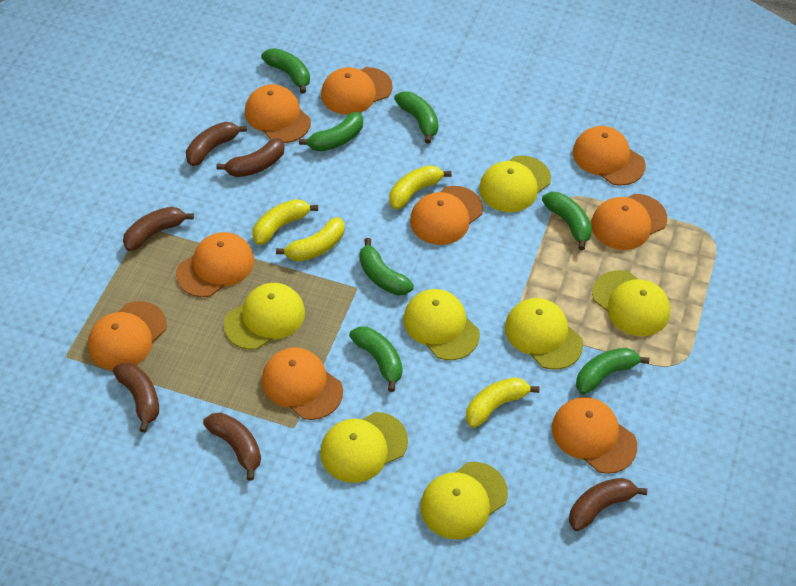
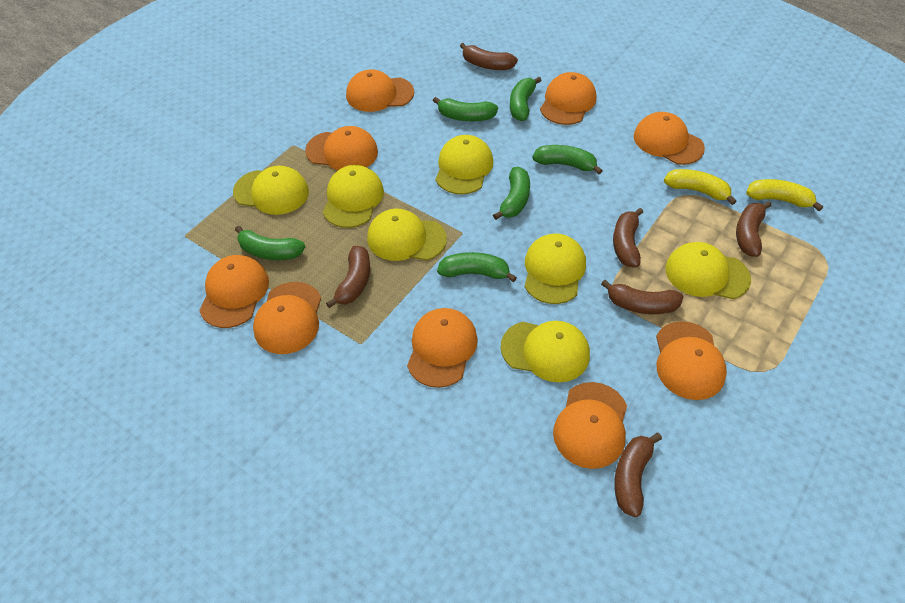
green banana: 7 -> 6
yellow banana: 4 -> 2

